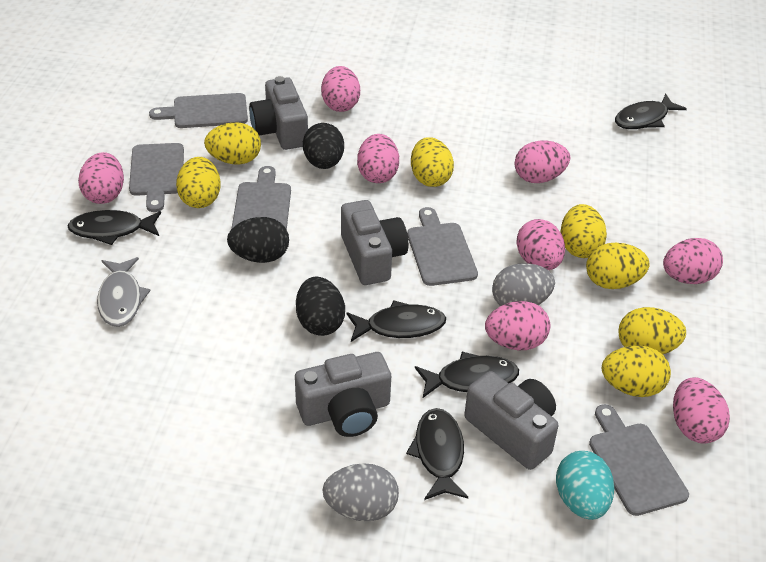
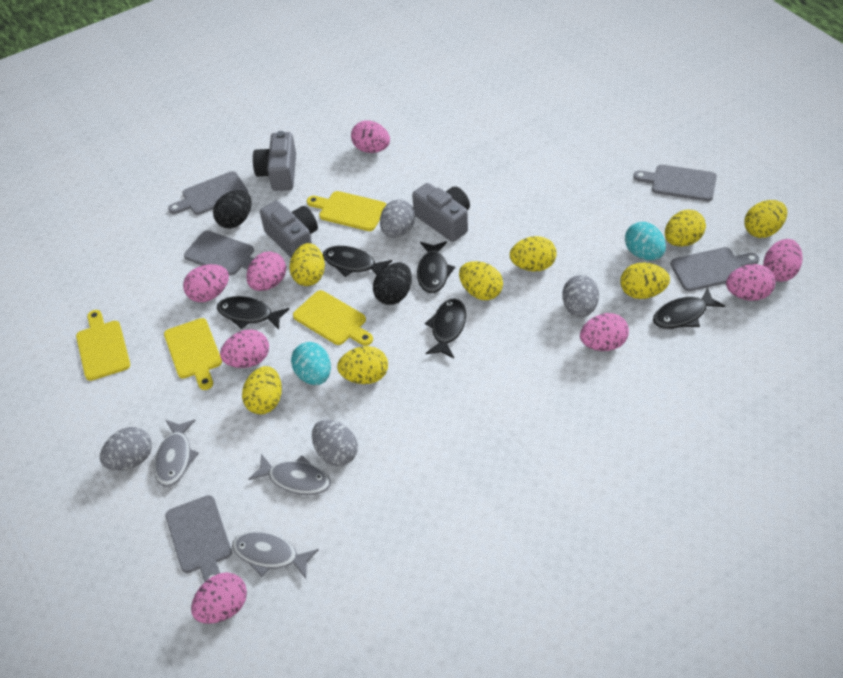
black egg: 3 -> 2
grey camera: 4 -> 3
grey egg: 2 -> 4
grey fish: 1 -> 3
turquoise egg: 1 -> 2
yellow cutting board: 0 -> 4
yellow egg: 7 -> 8

